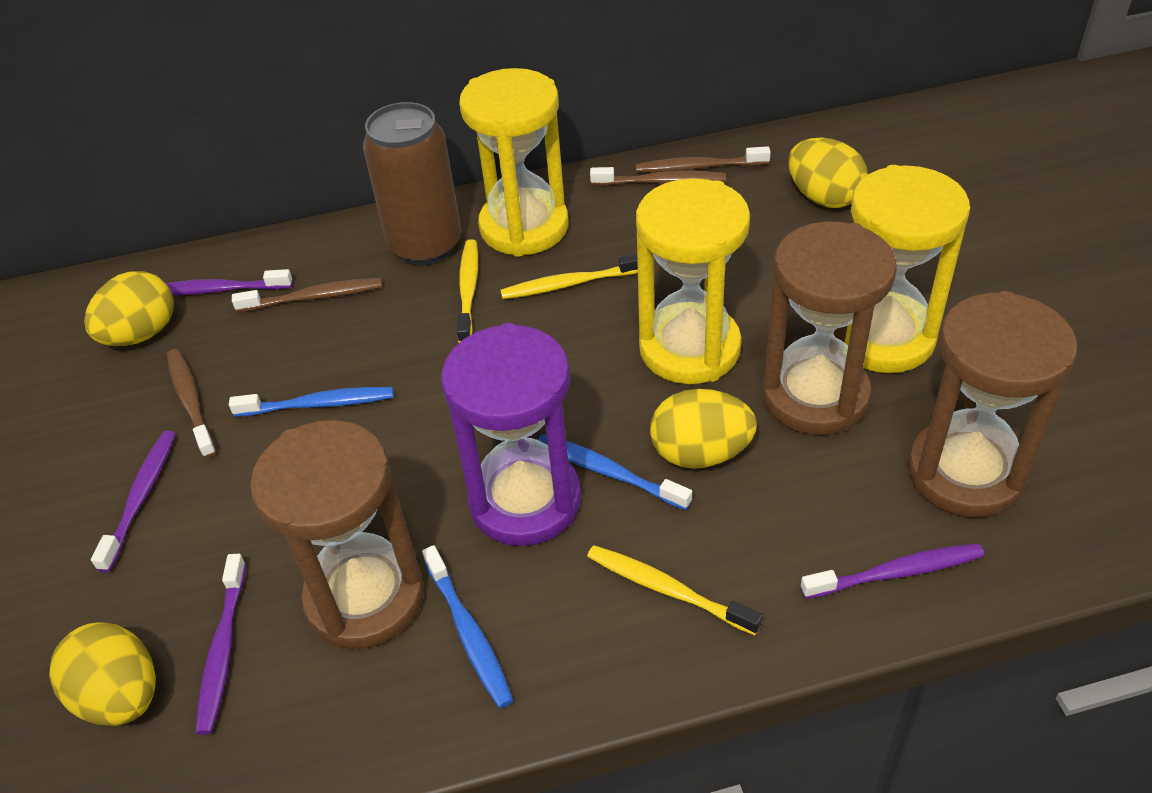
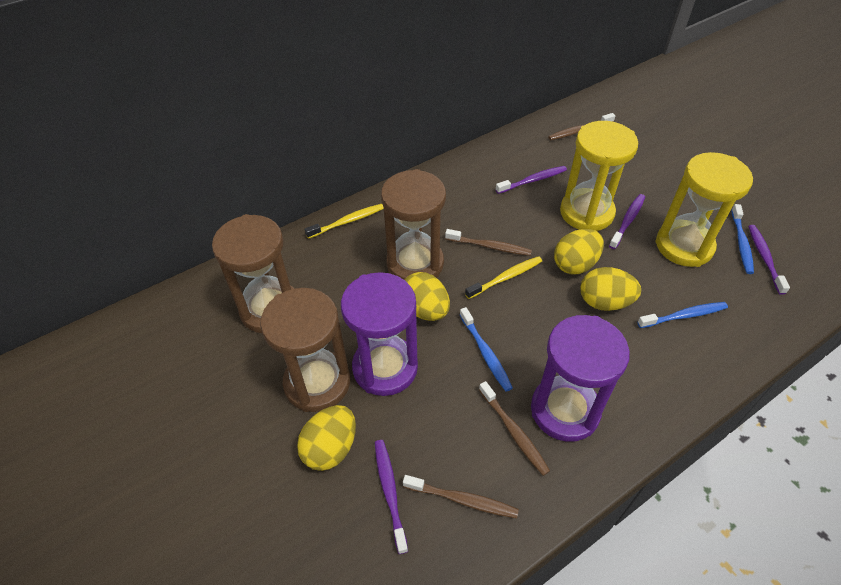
brown can: 1 -> 0
purple hourglass: 1 -> 2
yellow hourglass: 3 -> 2
yellow toothbrush: 3 -> 2

